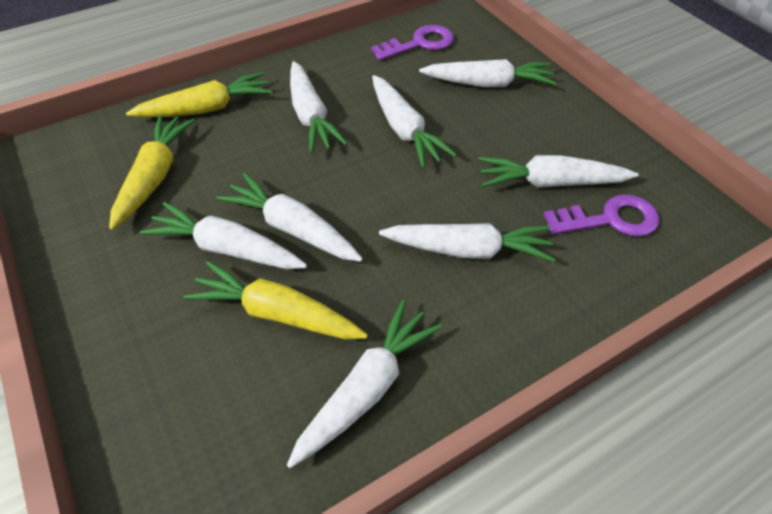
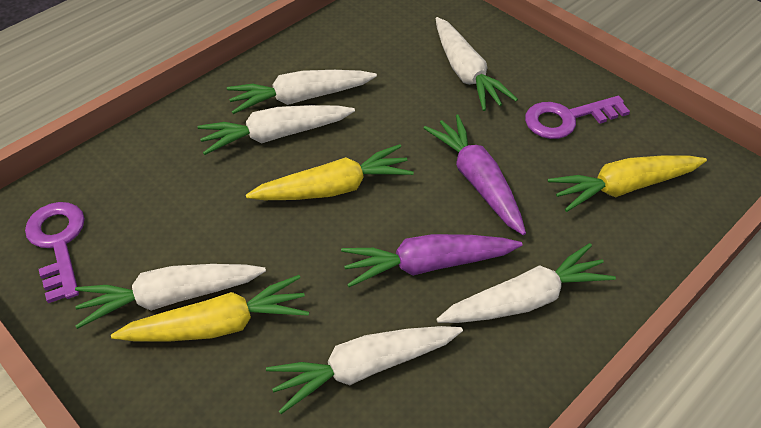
purple carrot: 0 -> 2
white carrot: 8 -> 6

